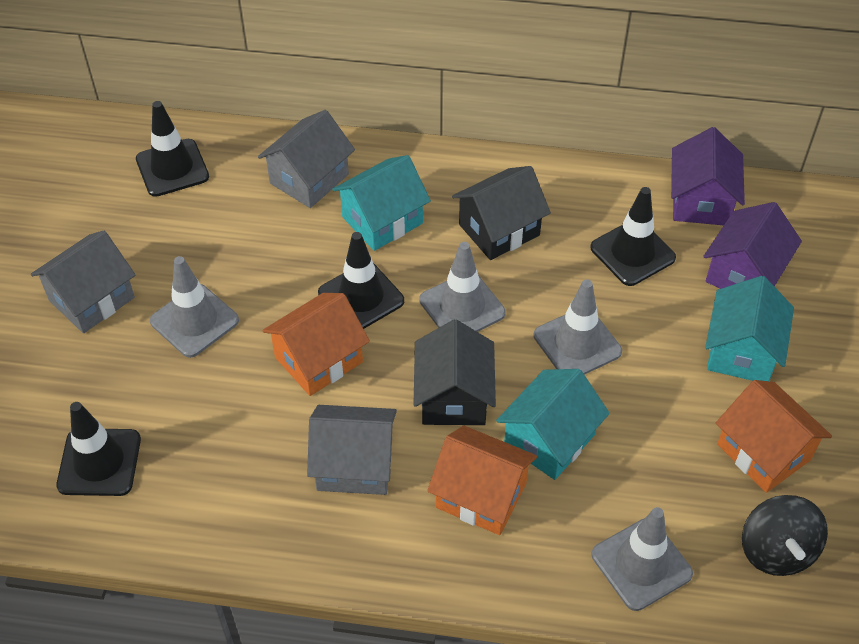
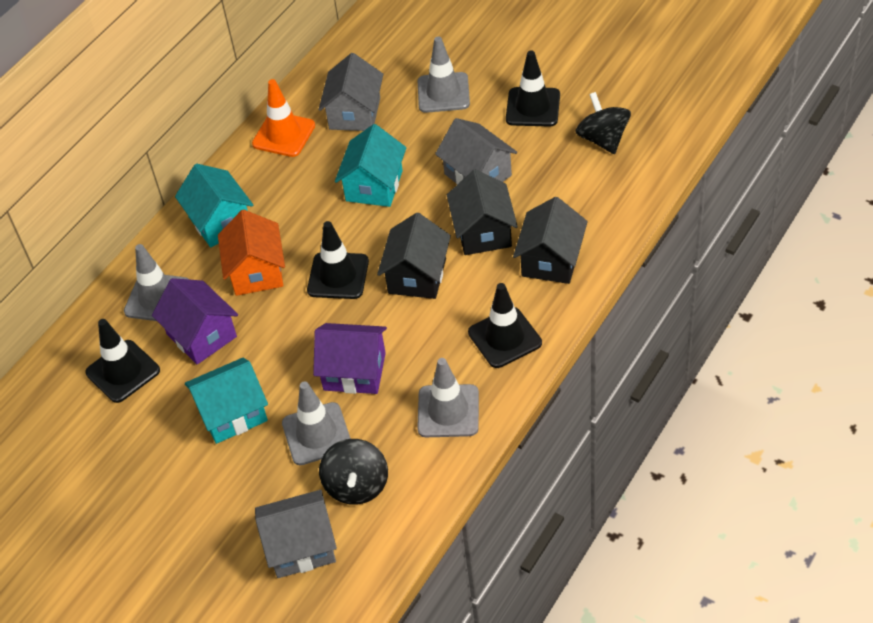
black house: 2 -> 3
black spinning top: 1 -> 2
orange house: 3 -> 1
orange traffic cone: 0 -> 1

